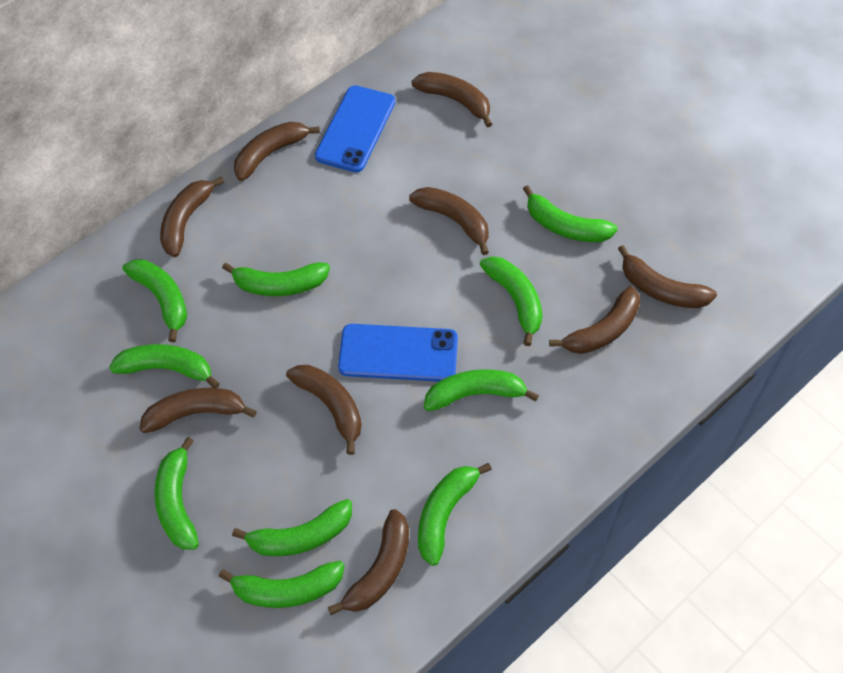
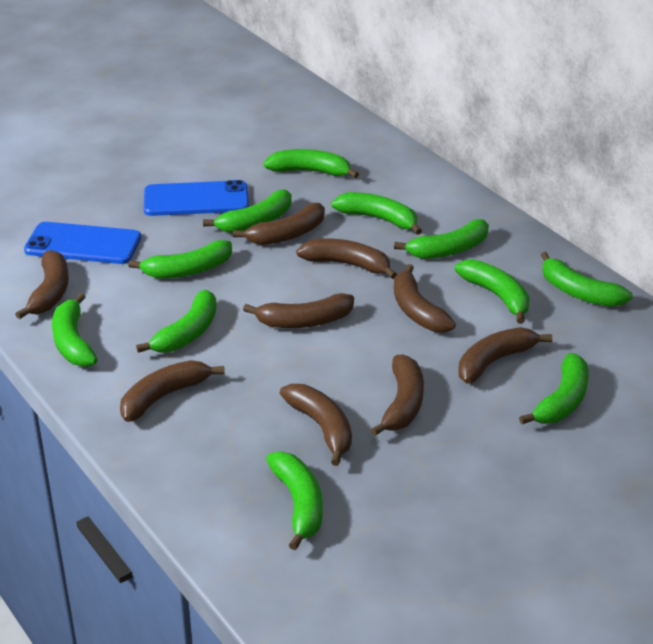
green banana: 10 -> 11

